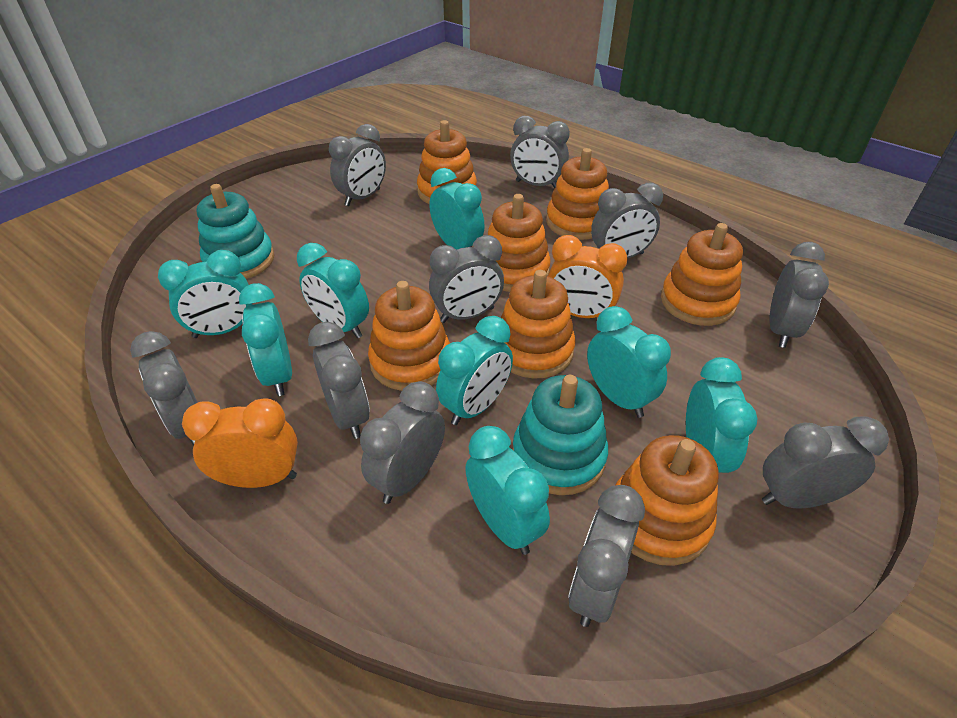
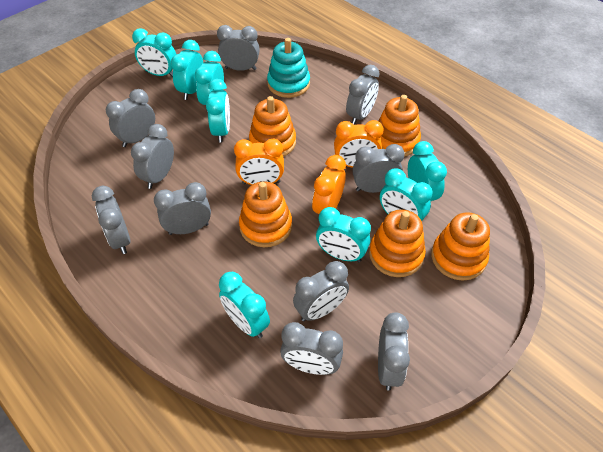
orange clock: 2 -> 3
orange stacking toy: 7 -> 5
turquoise stacking toy: 2 -> 1

